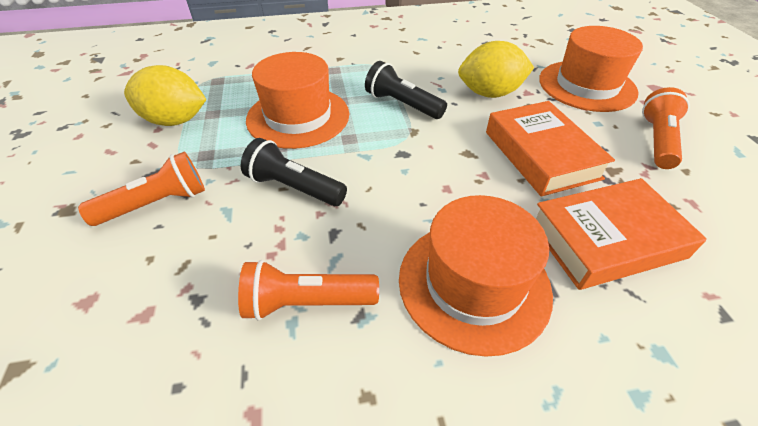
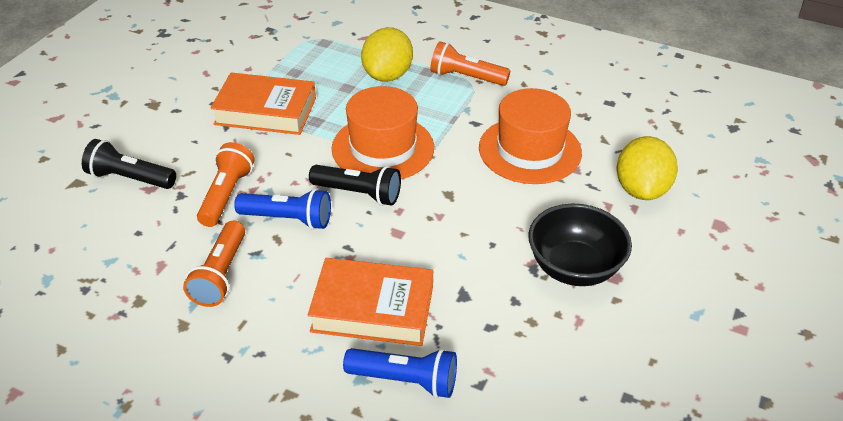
black bowl: 0 -> 1
blue flashlight: 0 -> 2
orange hat: 3 -> 2

